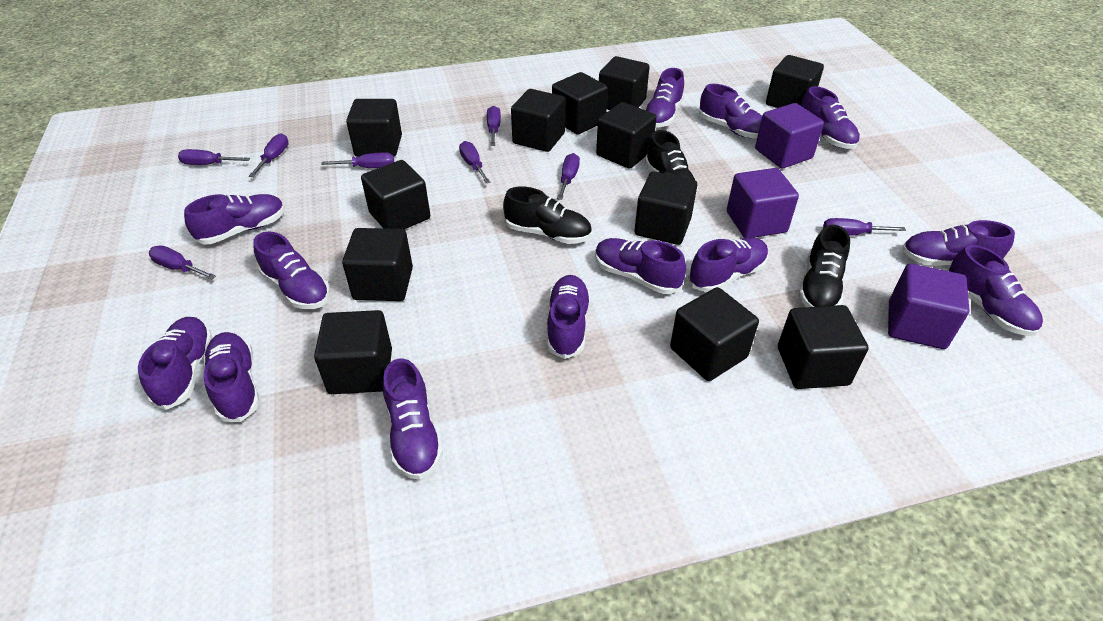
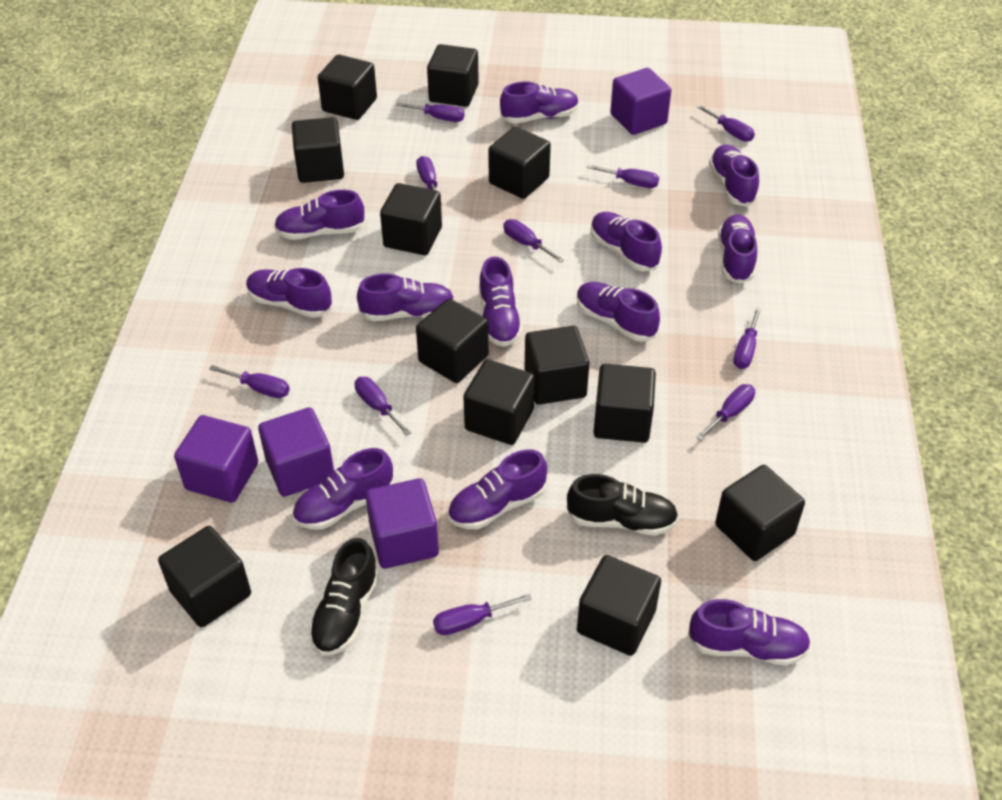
black shoe: 3 -> 2
purple cube: 3 -> 4
purple screwdriver: 8 -> 10
purple shoe: 13 -> 12

